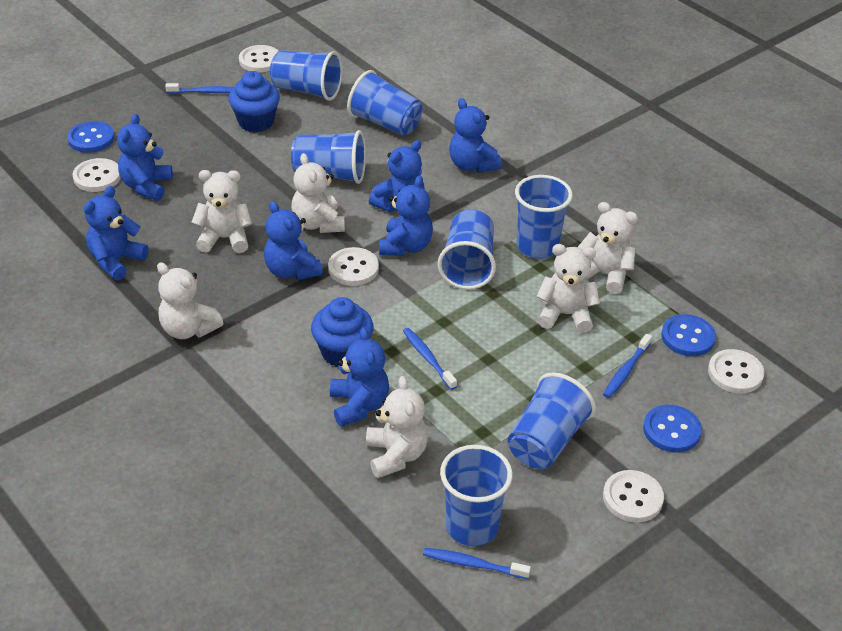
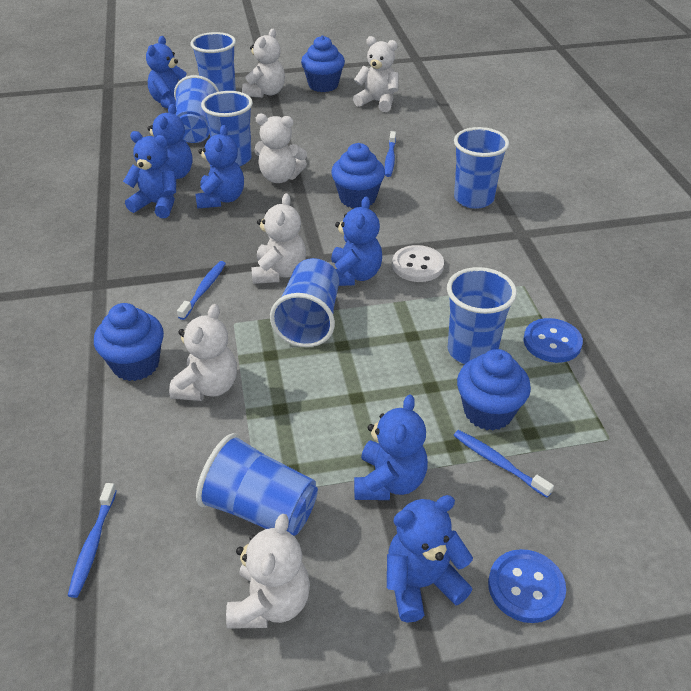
blue button: 3 -> 2
blue cupcake: 2 -> 4
white button: 5 -> 1

